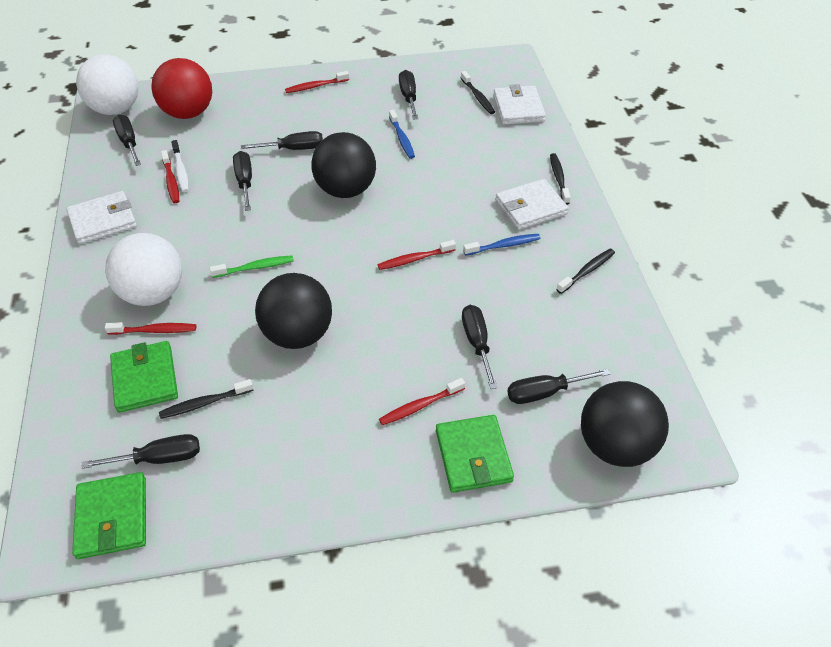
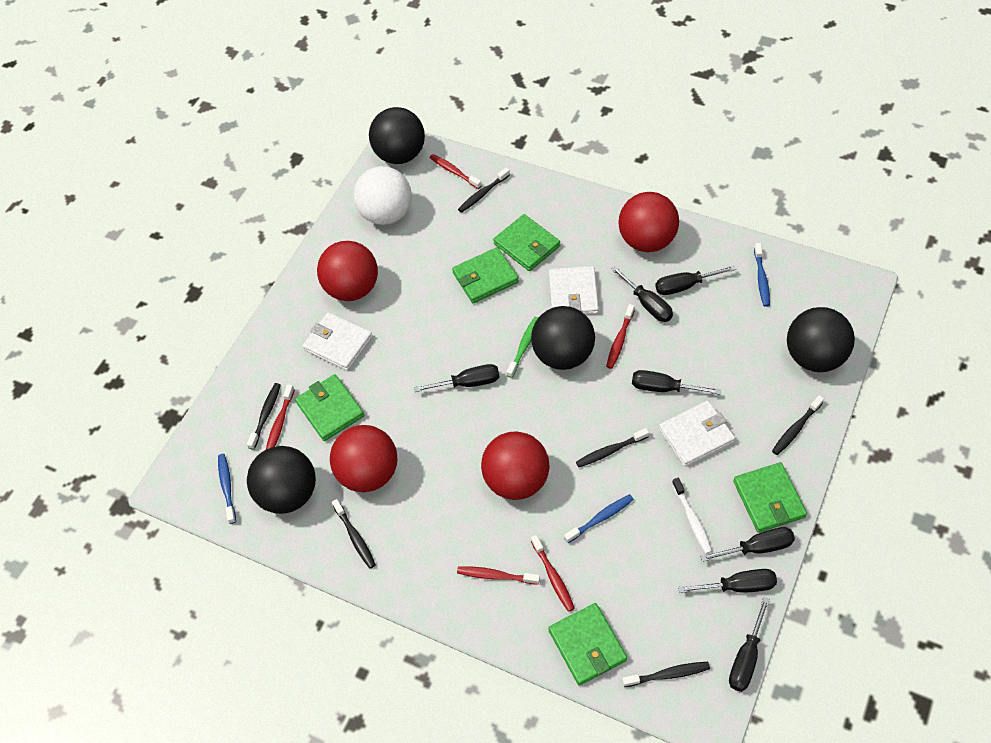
black ball: 3 -> 4
black toothbrush: 4 -> 6
blue toothbrush: 2 -> 3
green wallet: 3 -> 5
red ball: 1 -> 4
white ball: 2 -> 1

